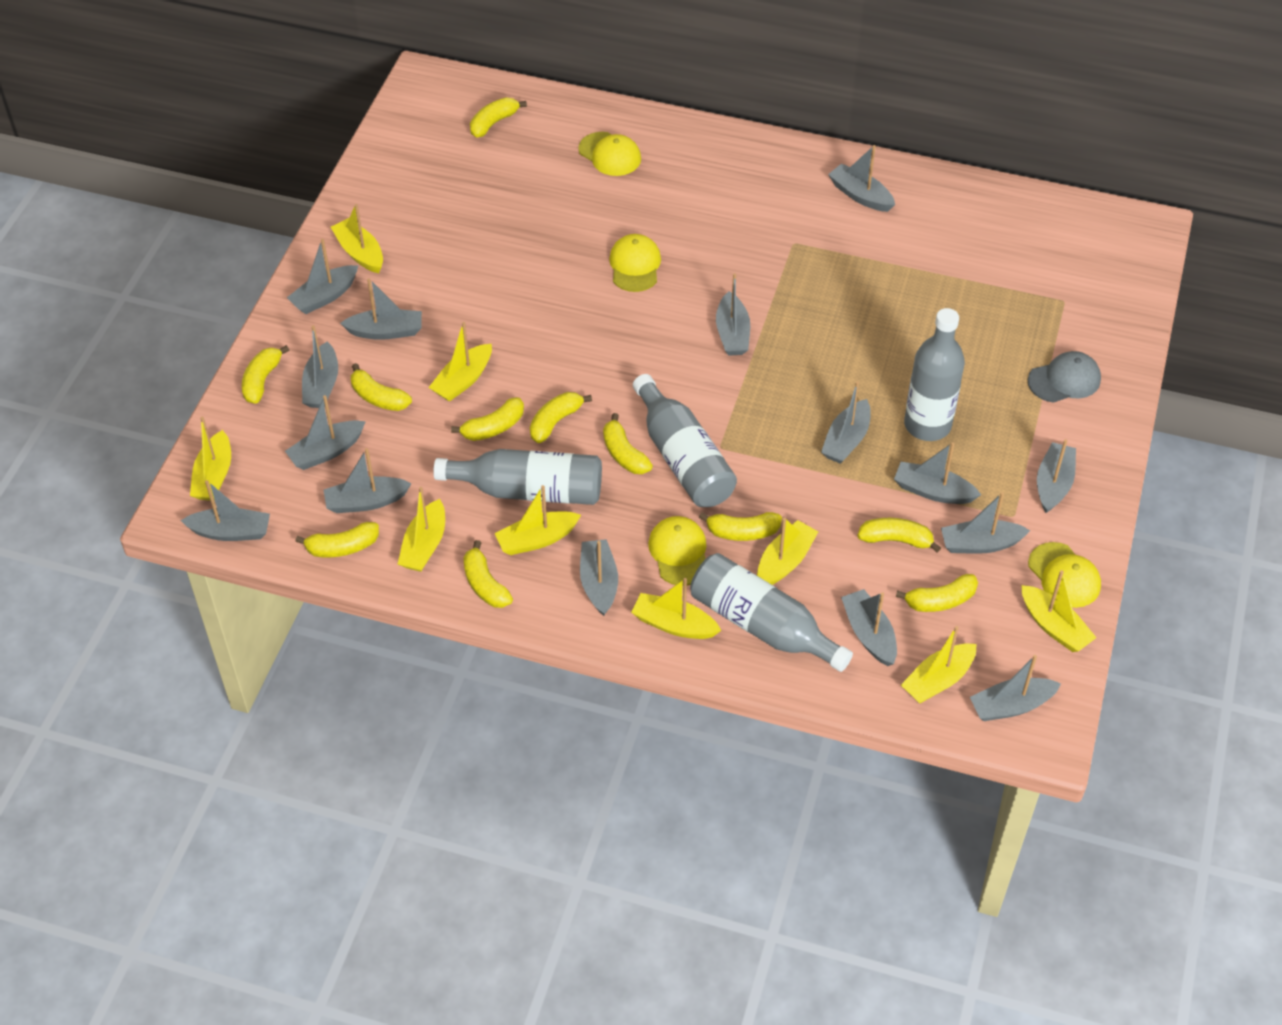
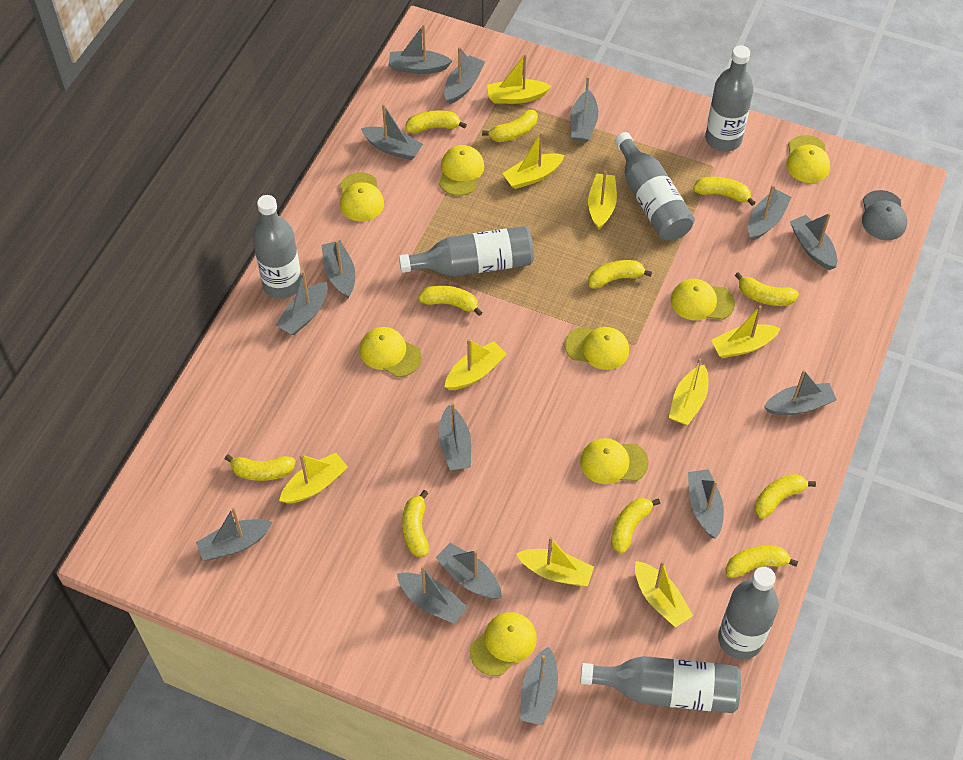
grey bottle: 4 -> 6
yellow cap: 4 -> 8

